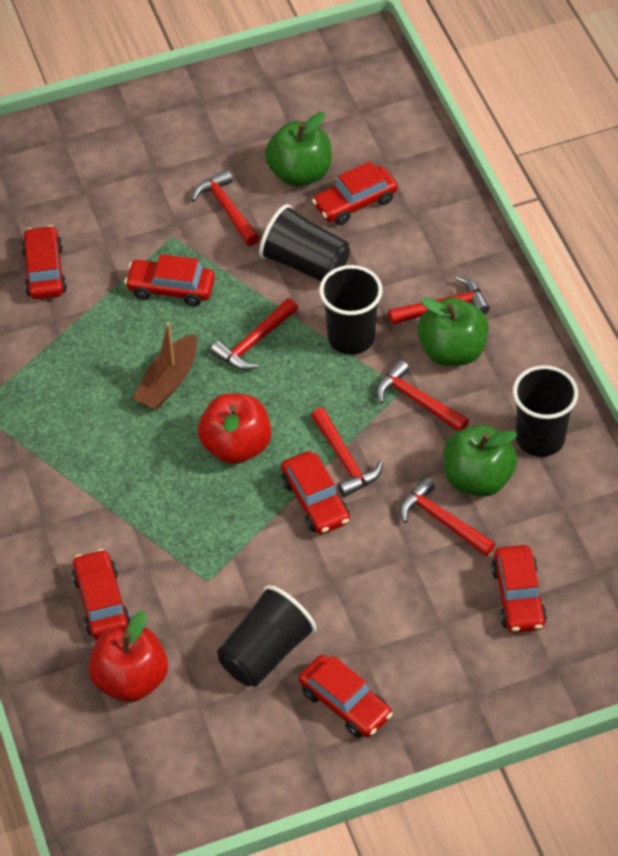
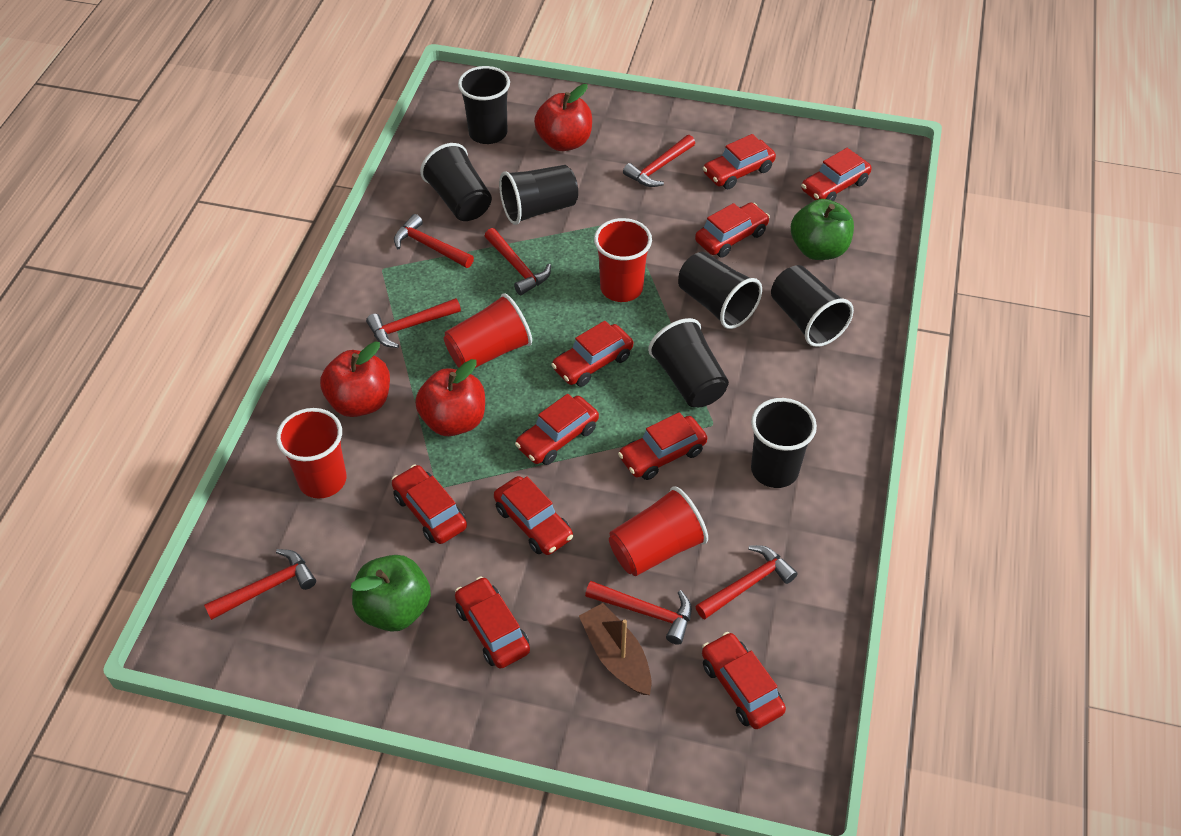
black cup: 4 -> 7
green apple: 3 -> 2
red apple: 2 -> 3
red car: 7 -> 10
red cup: 0 -> 4
red hammer: 6 -> 7

